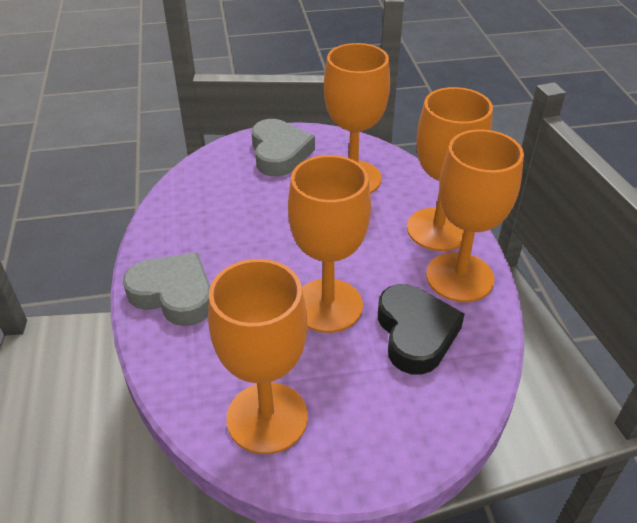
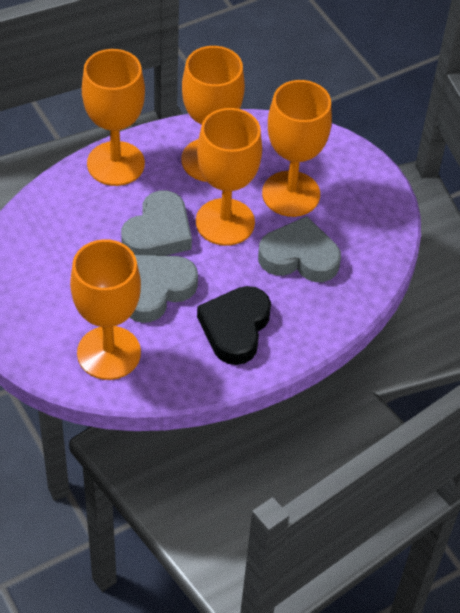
grey heart: 2 -> 3

